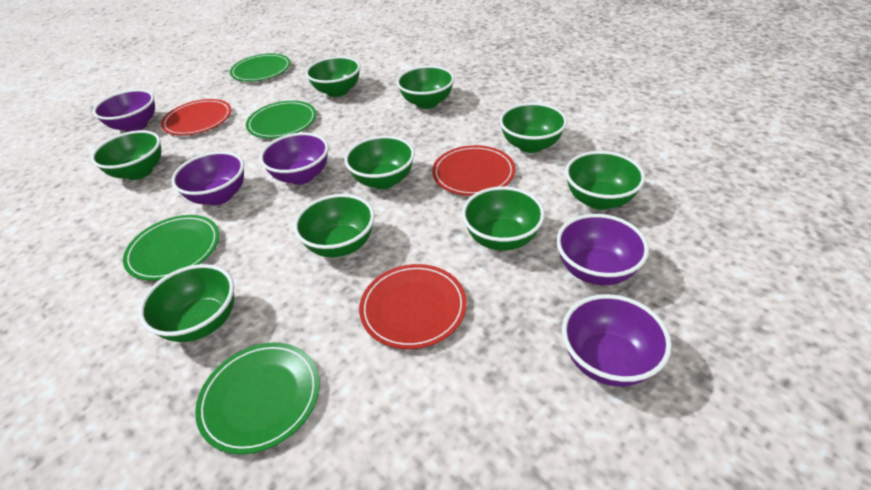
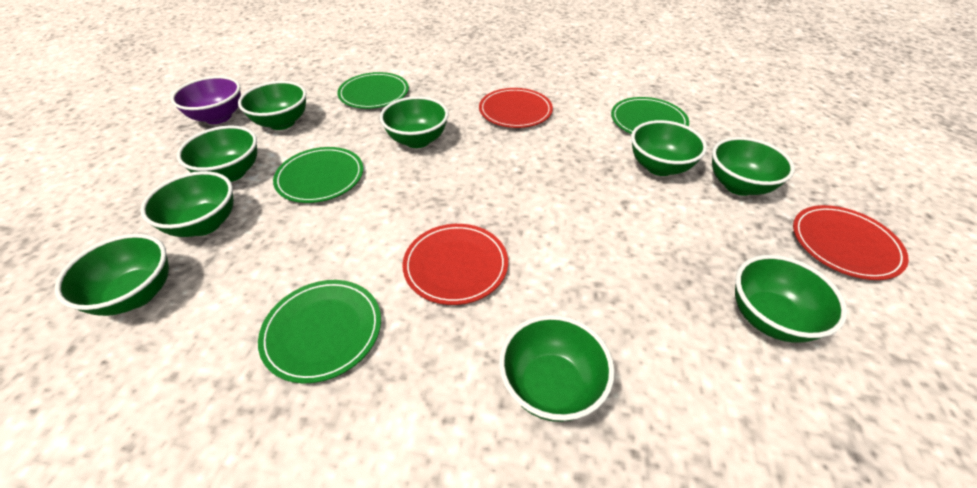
purple bowl: 5 -> 1

